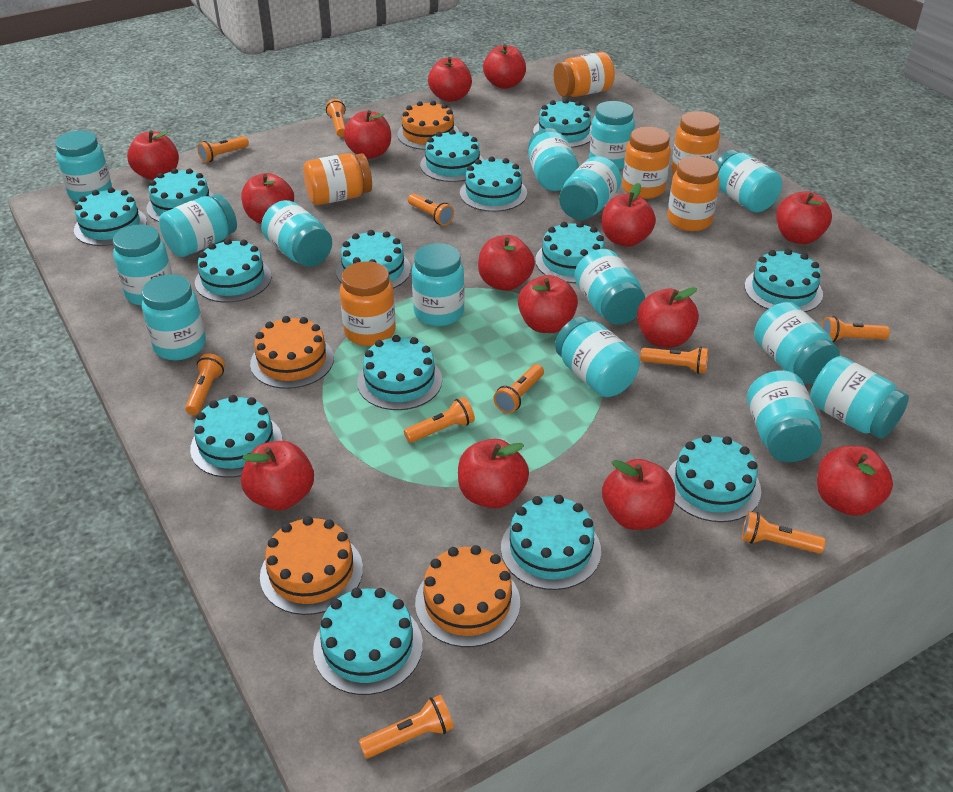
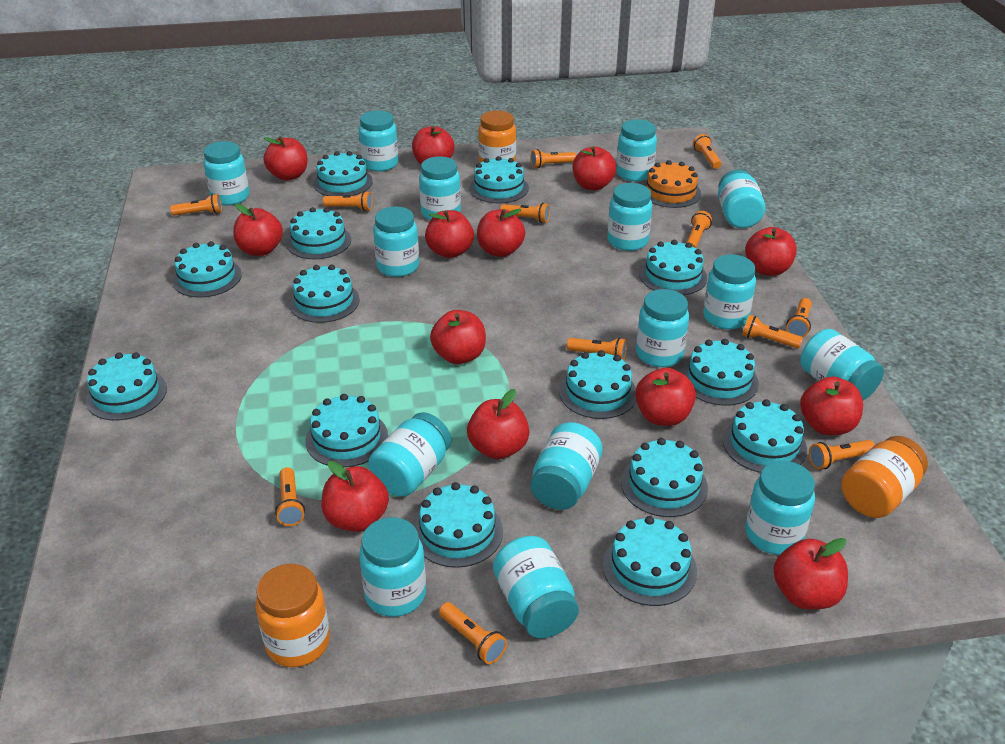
orange cake: 4 -> 1
orange flashlight: 10 -> 12
orange jar: 6 -> 3
red apple: 14 -> 13

